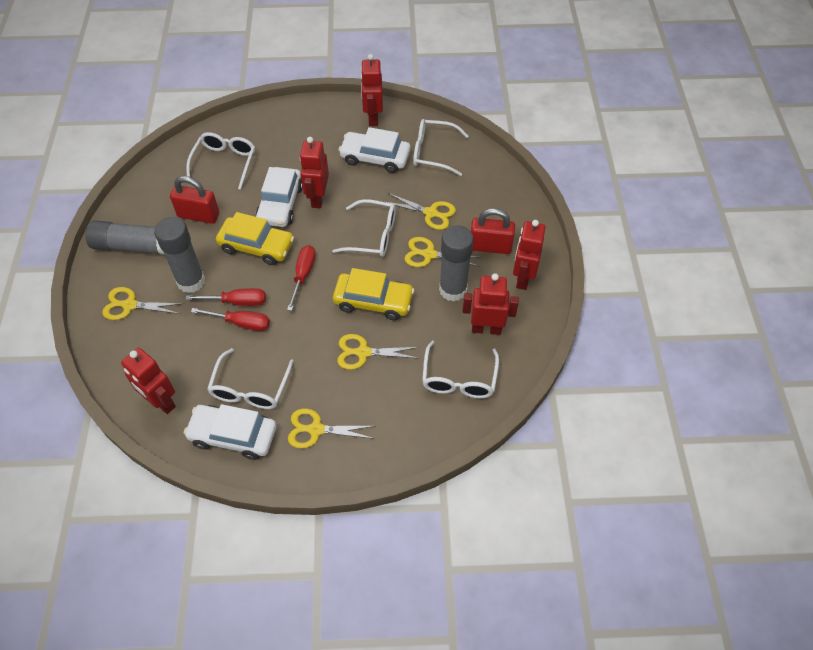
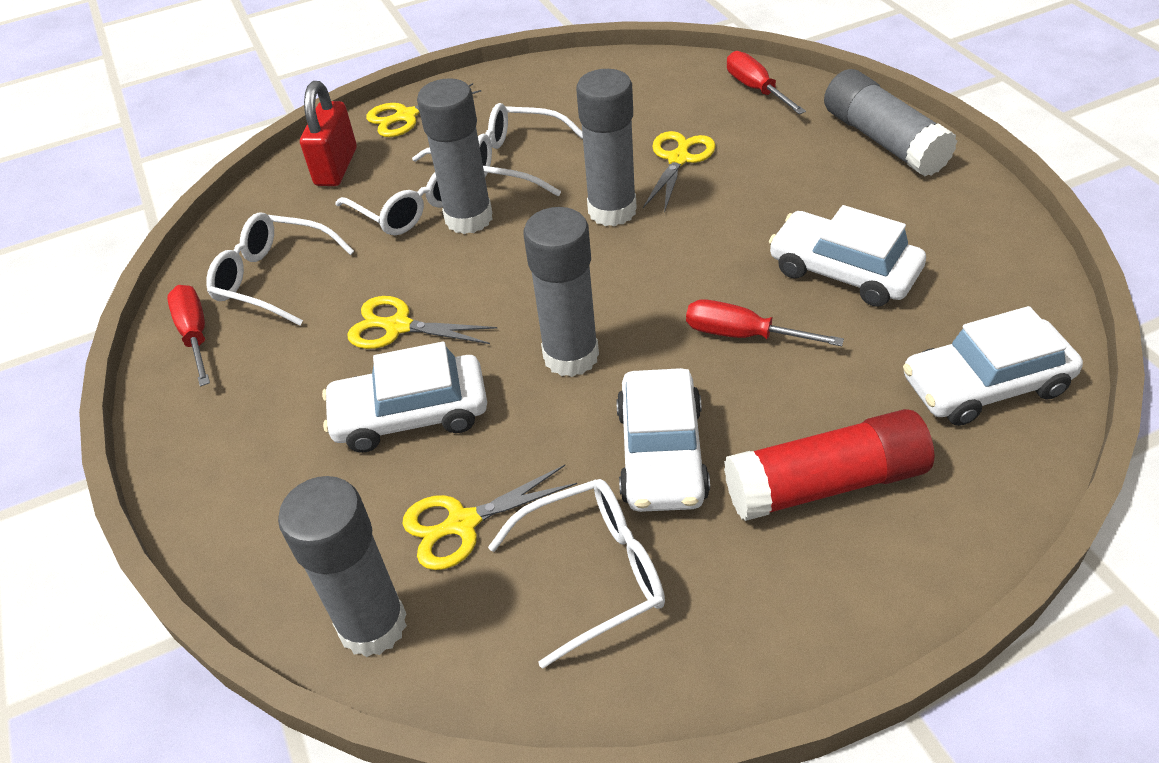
grey glue stick: 3 -> 5
red glue stick: 0 -> 1
red padlock: 2 -> 1
red robot: 5 -> 0
white car: 3 -> 4
white glasses: 5 -> 4
yellow car: 2 -> 0
yellow scissors: 5 -> 4

